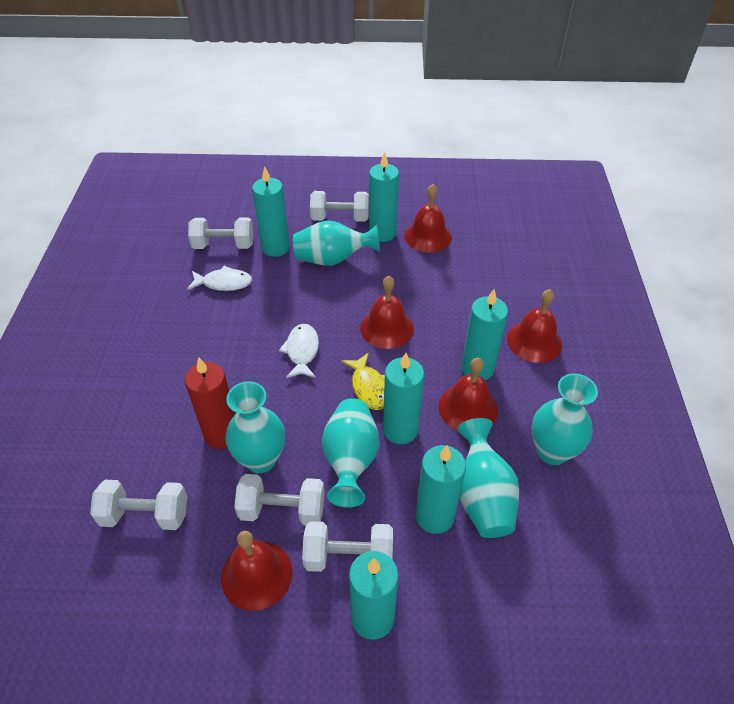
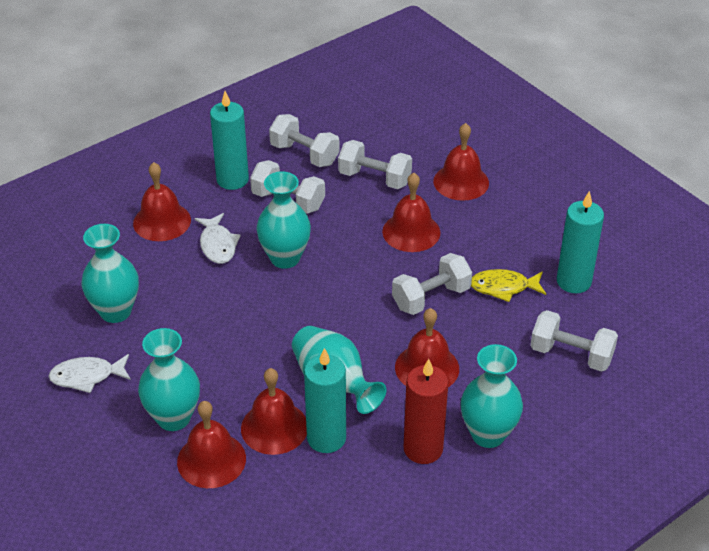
red bell: 5 -> 6
turquoise candle: 6 -> 3

